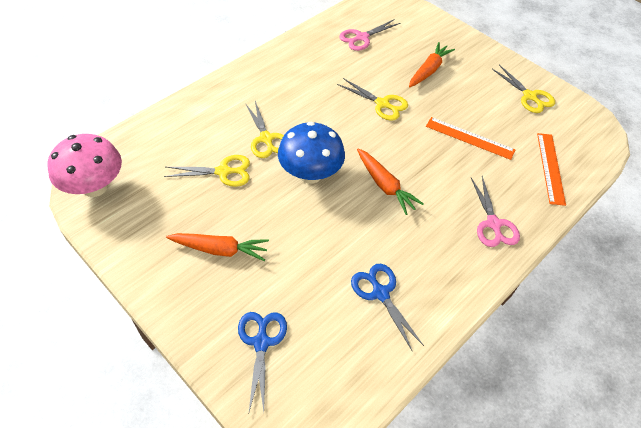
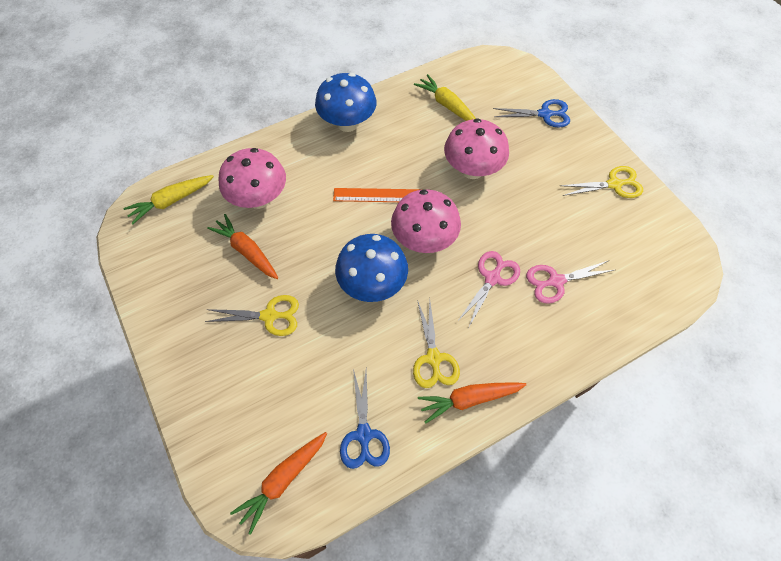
blue mushroom: 1 -> 2
orange ruler: 2 -> 1
pink mushroom: 1 -> 3
yellow carrot: 0 -> 2
yellow scissors: 4 -> 3

